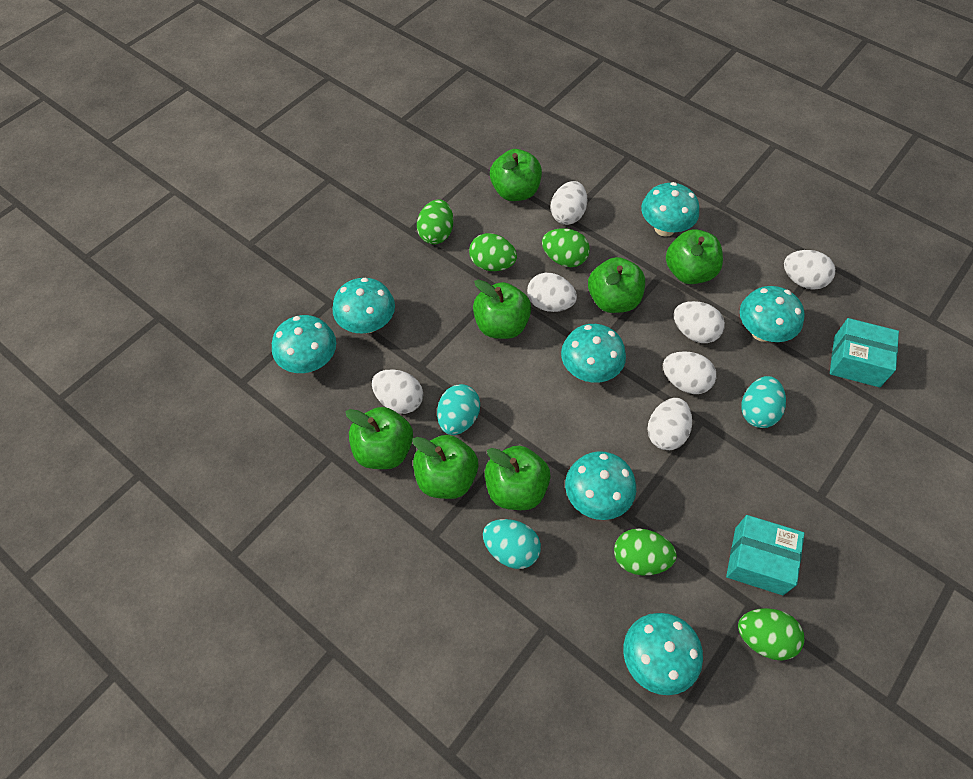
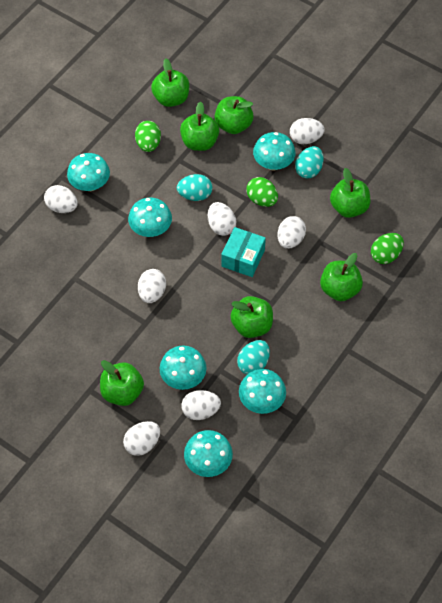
green egg: 5 -> 3
turquoise box: 2 -> 1
turquoise mushroom: 7 -> 6

